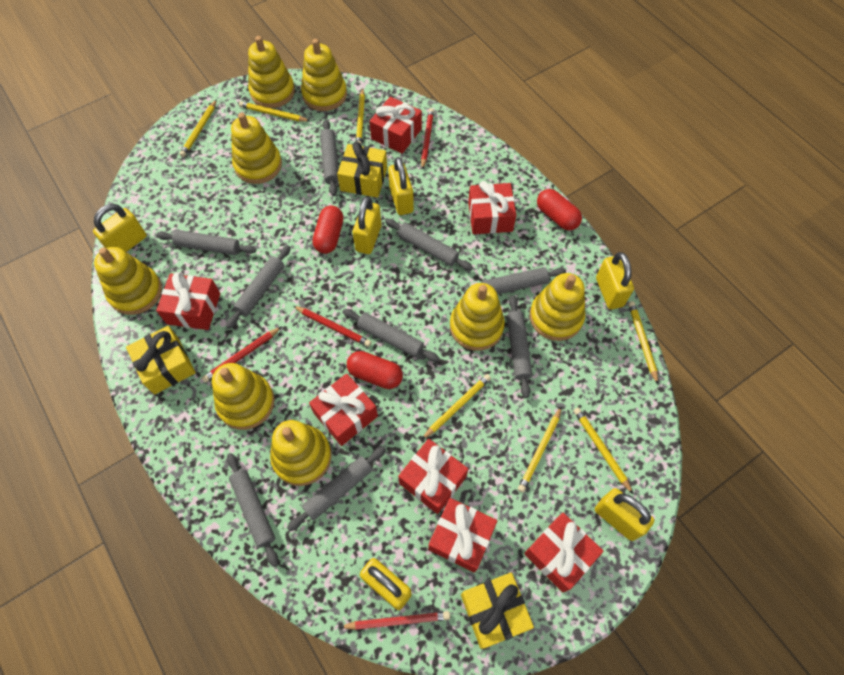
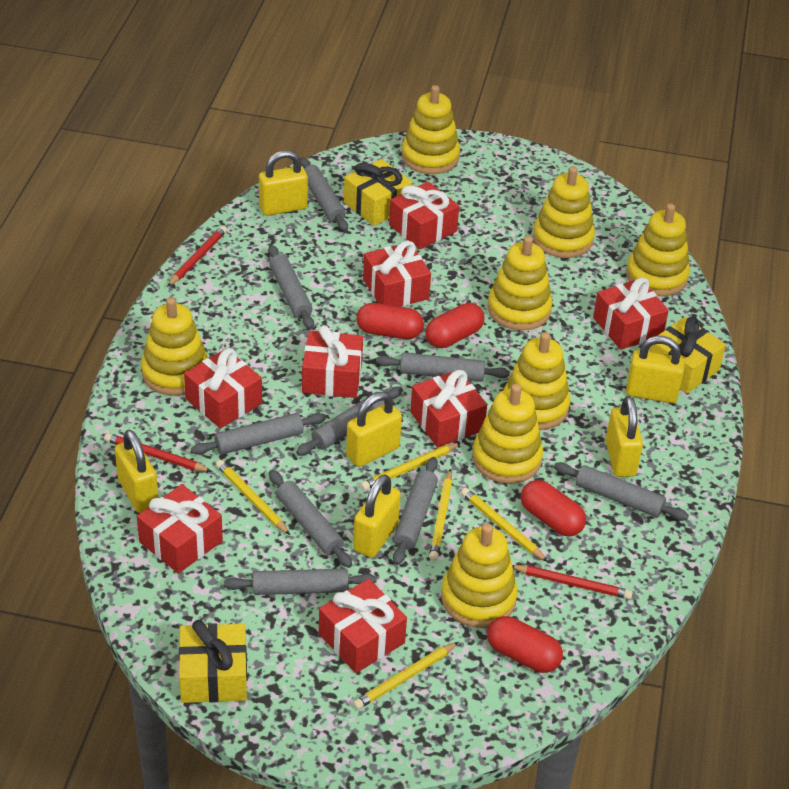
red capsule: 3 -> 4
red gift: 7 -> 8
red pencil: 4 -> 3
yellow pencil: 7 -> 5

